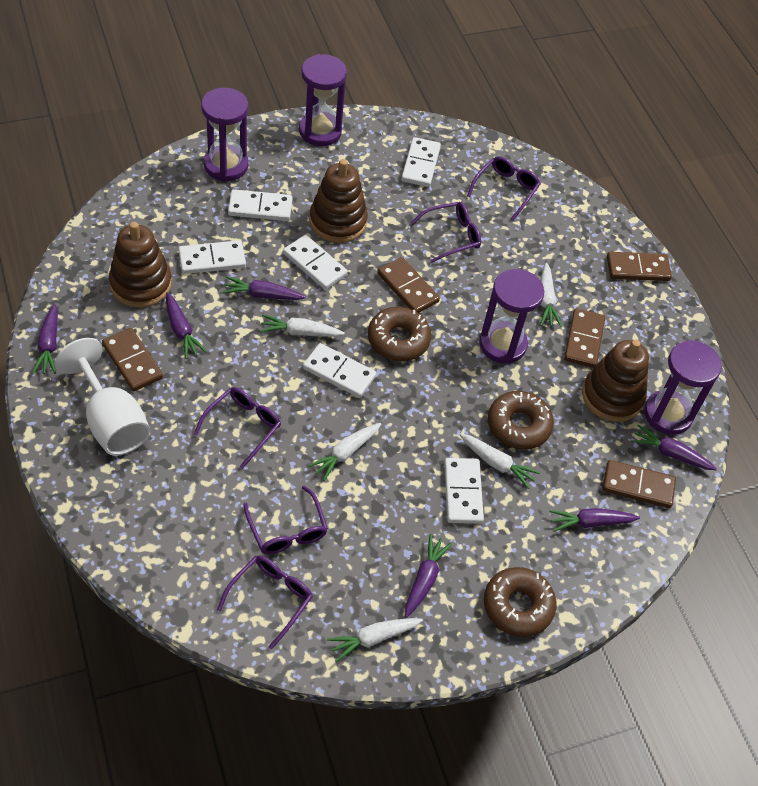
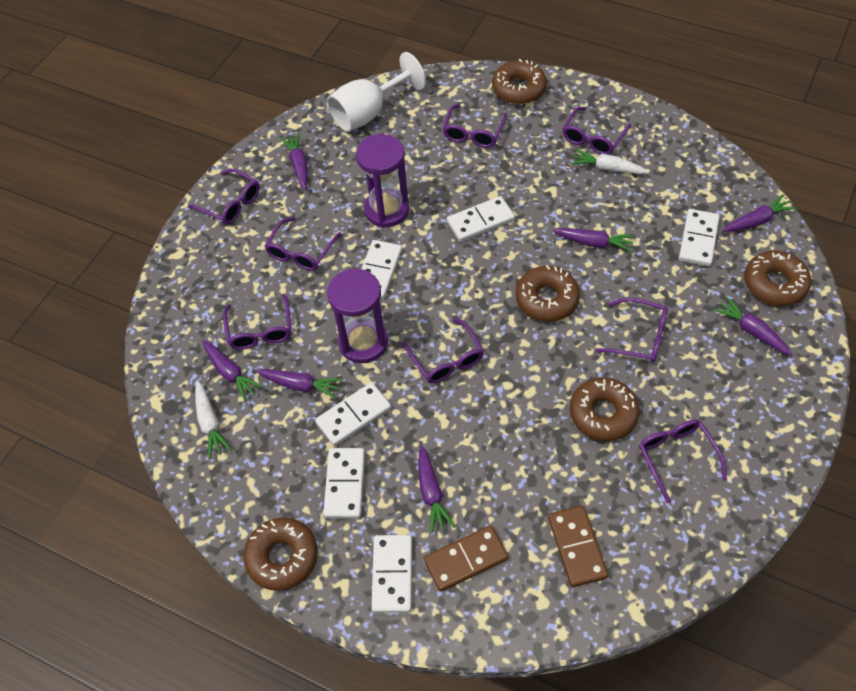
brown domino: 5 -> 2
brown donut: 3 -> 5
brown stacking toy: 3 -> 0
purple carrot: 6 -> 7
purple glasses: 5 -> 8
purple hourglass: 4 -> 2
white carrot: 5 -> 2

